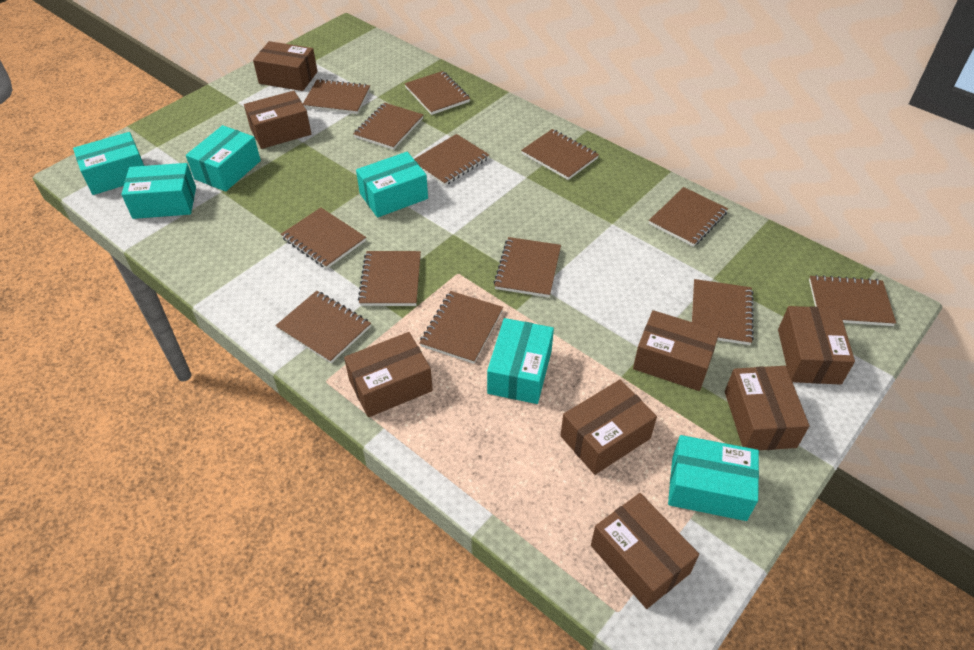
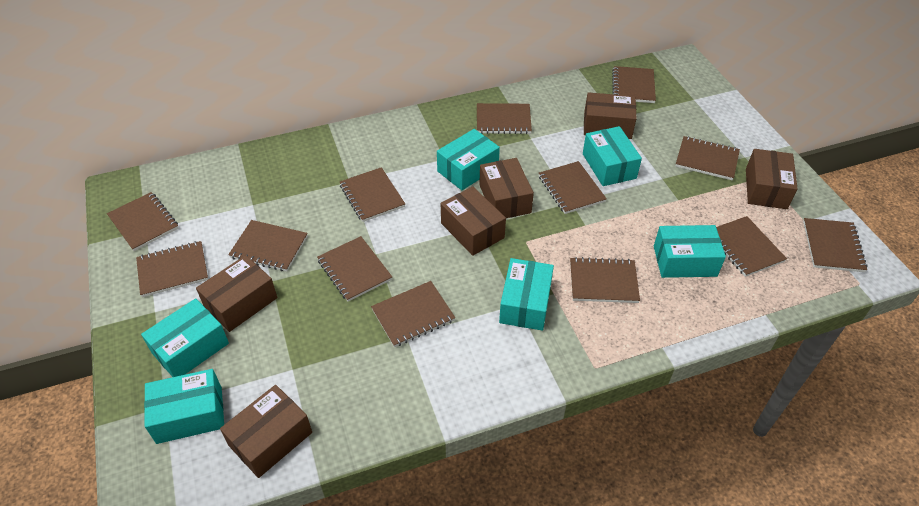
brown box: 8 -> 6

